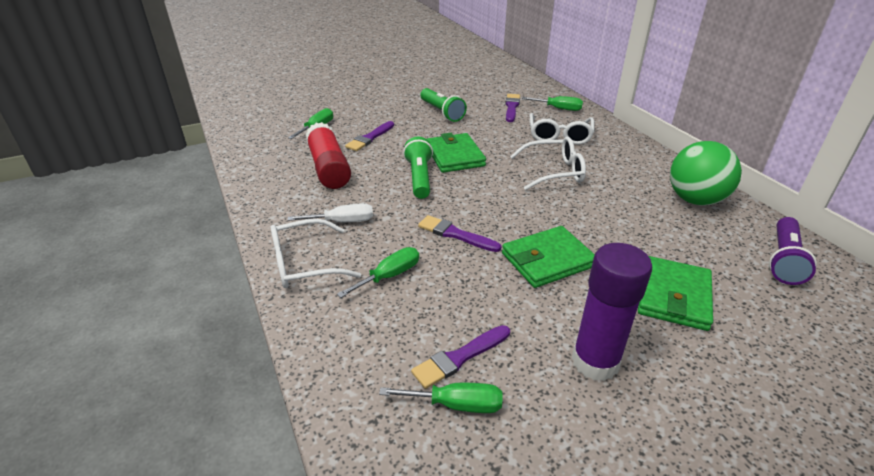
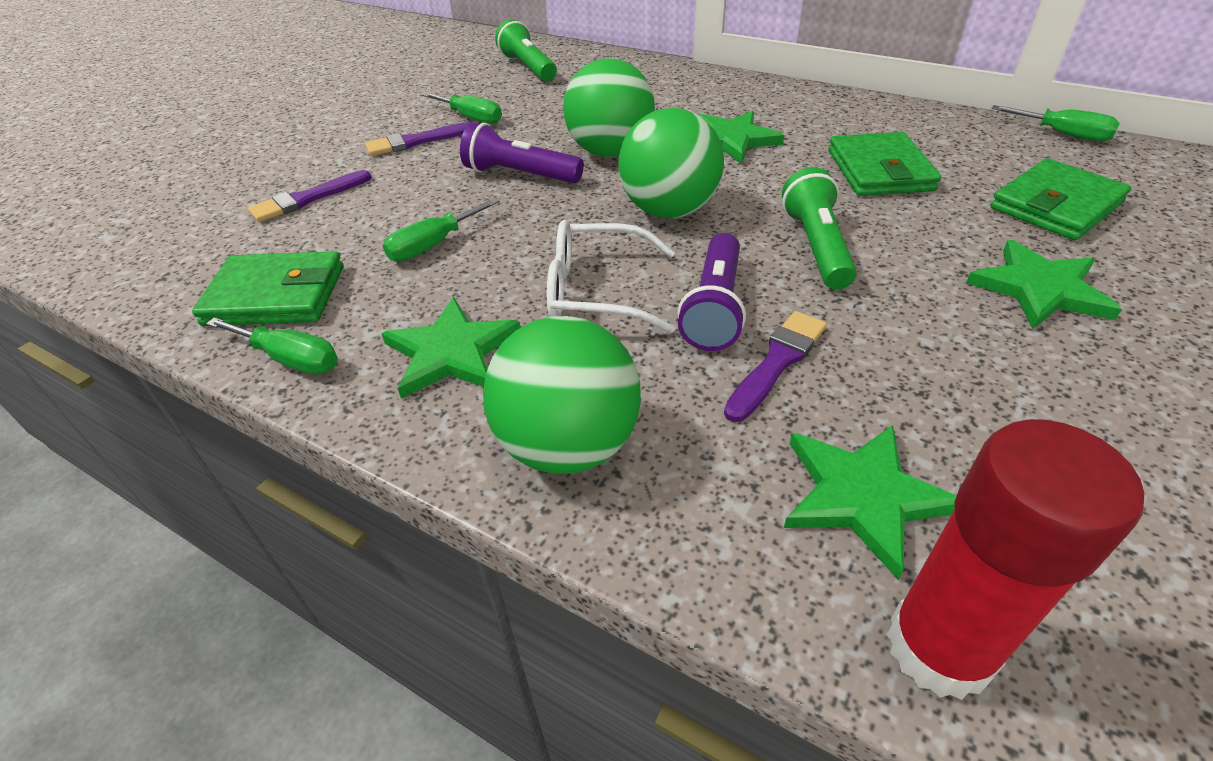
green ball: 1 -> 3
green star: 0 -> 4
purple brush: 4 -> 3
purple flashlight: 1 -> 2
purple glue stick: 1 -> 0
white glasses: 3 -> 1
white screwdriver: 1 -> 0

